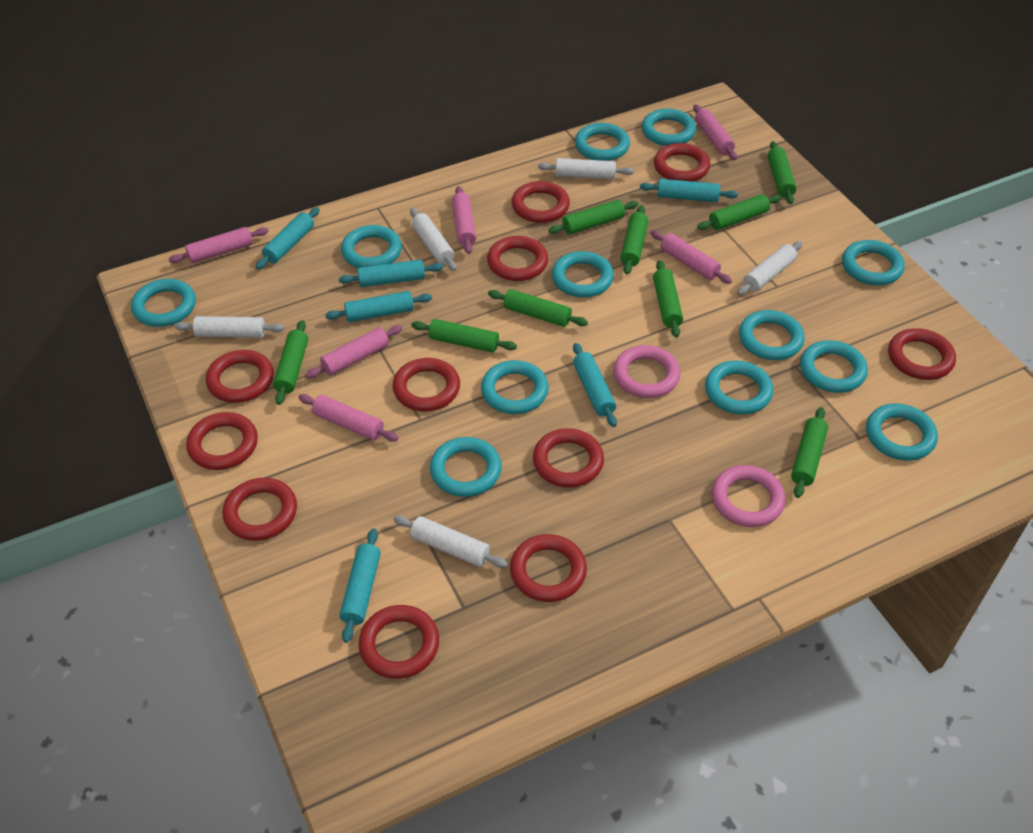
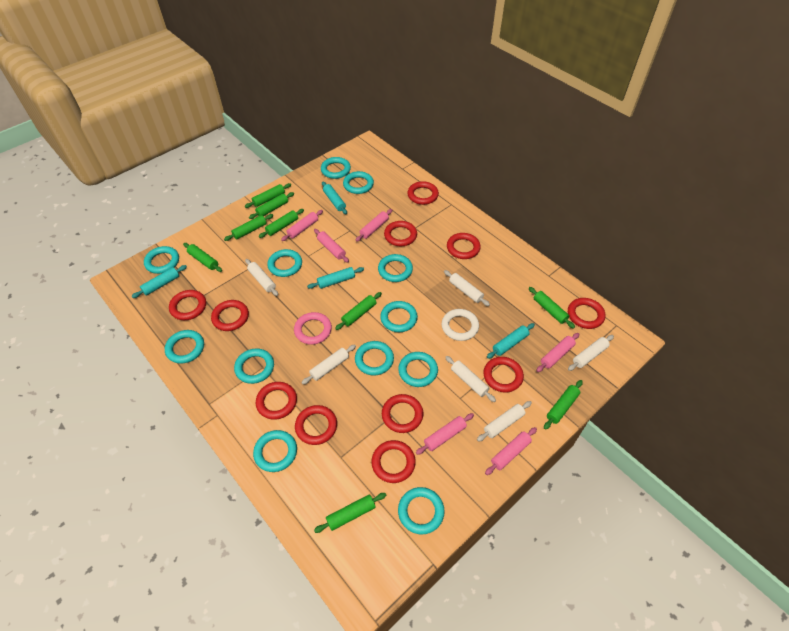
pink ring: 2 -> 1
turquoise rolling pin: 6 -> 4
white ring: 0 -> 1
white rolling pin: 5 -> 6

